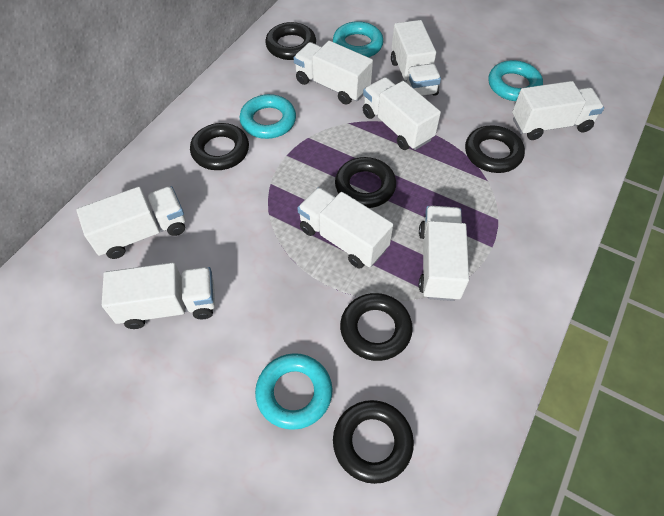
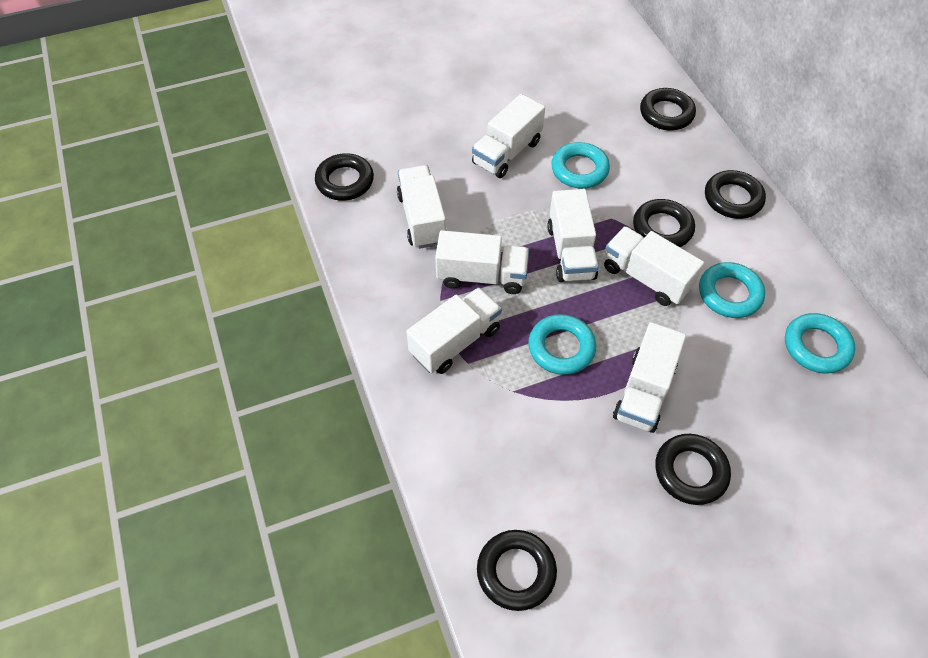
white truck: 8 -> 7

